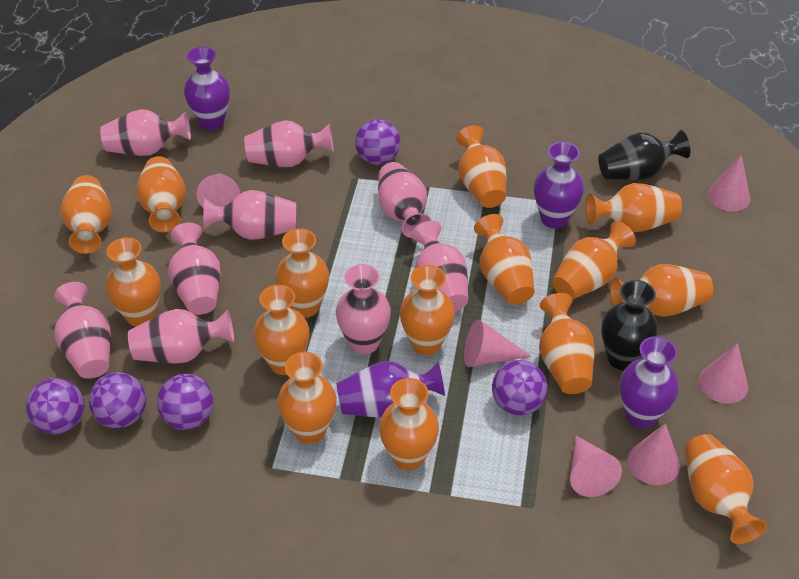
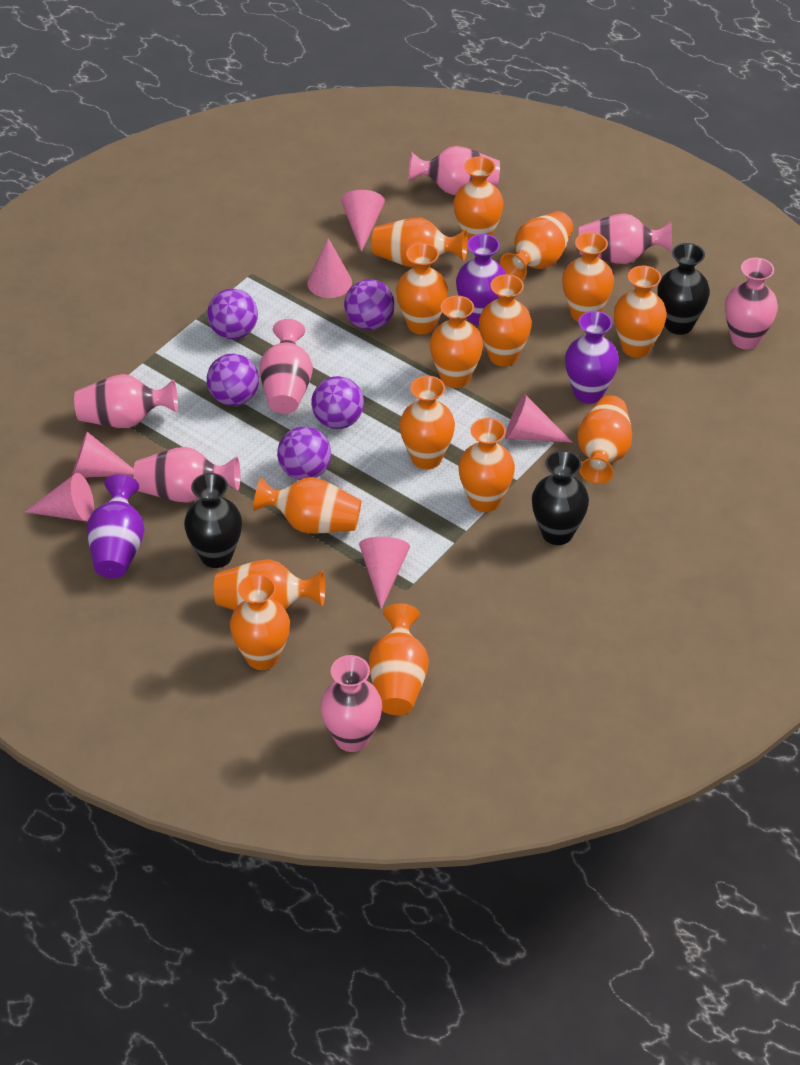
black vase: 2 -> 3
pink vase: 9 -> 7
purple vase: 4 -> 3

